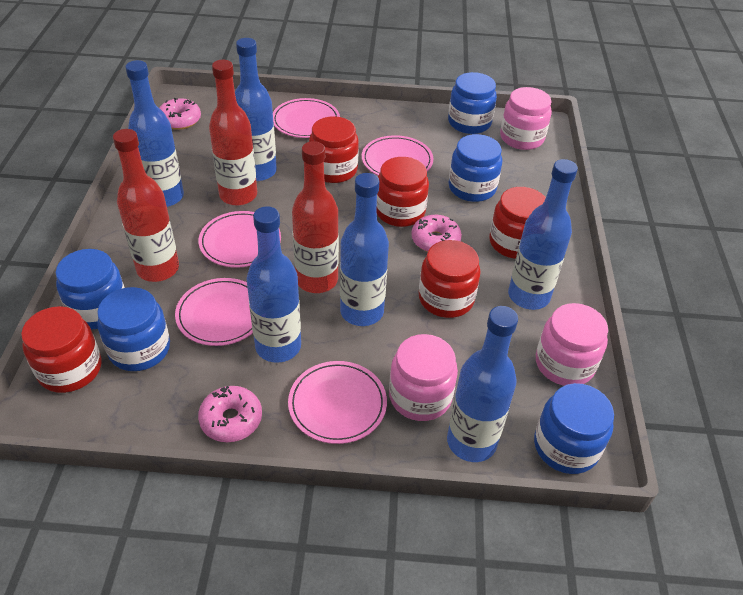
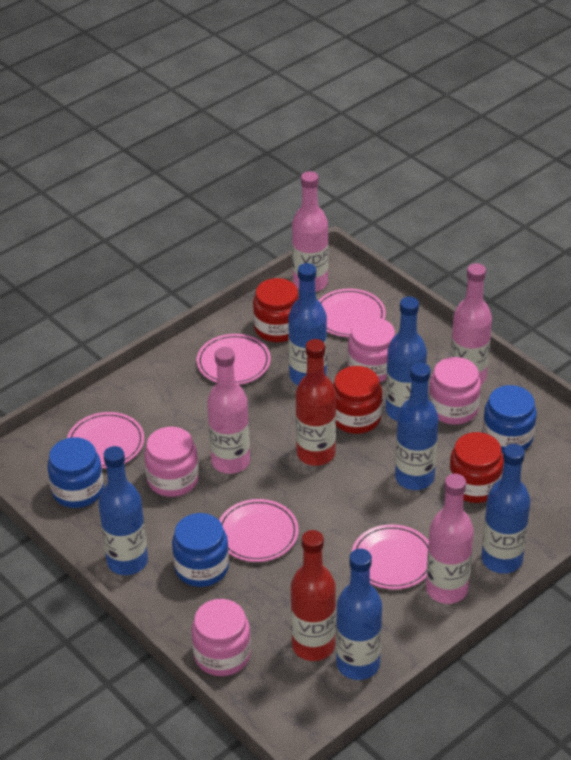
blue jar: 5 -> 3
pink bottle: 0 -> 4
pink donut: 3 -> 0
pink jar: 3 -> 4
red bottle: 3 -> 2
red jar: 5 -> 3

